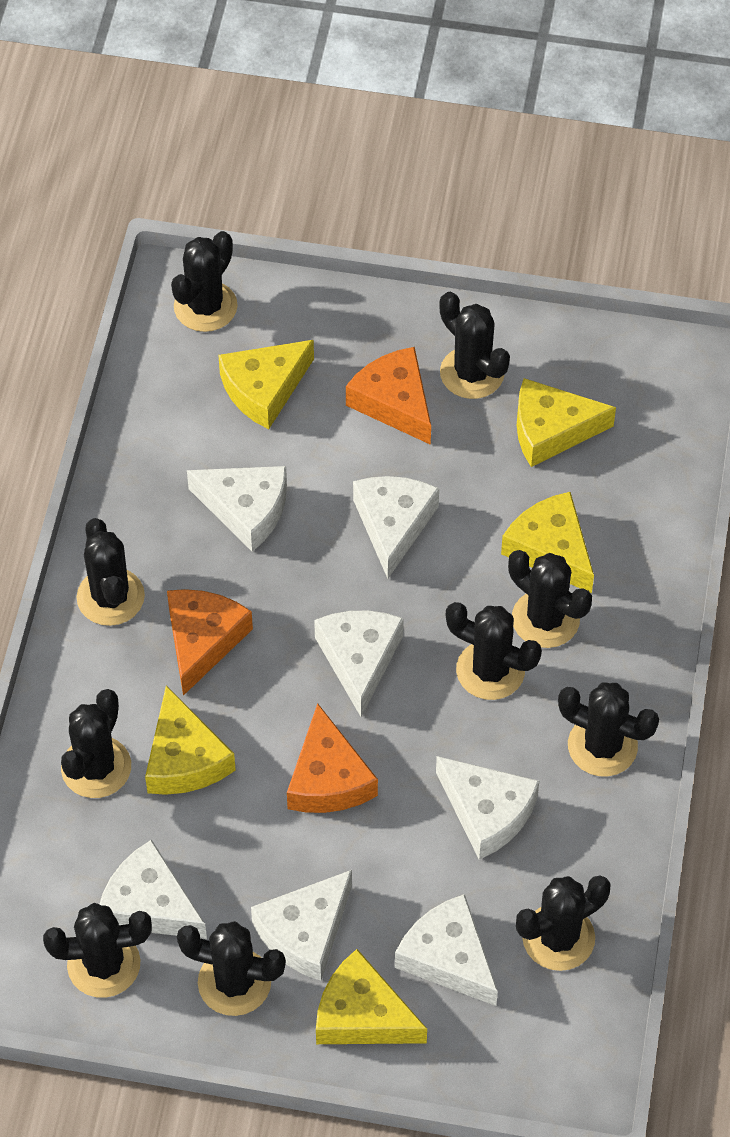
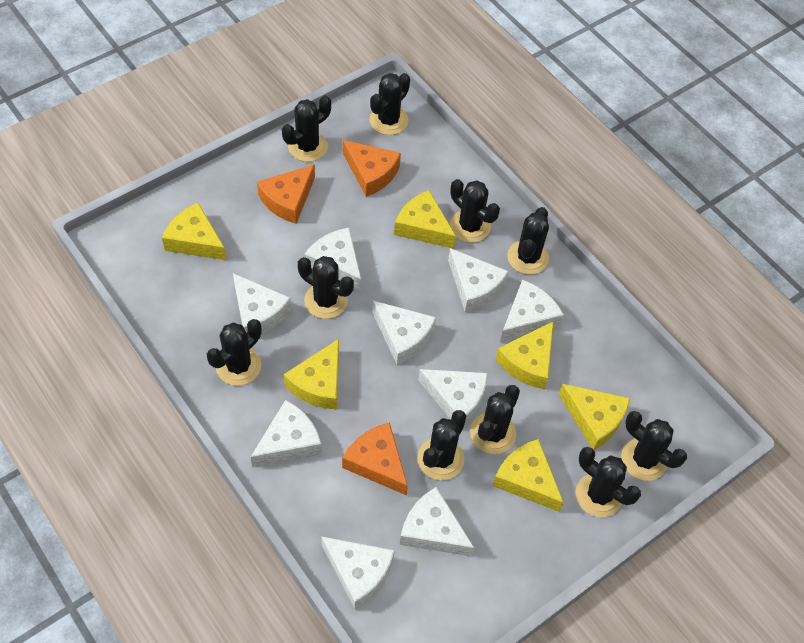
white cheese: 7 -> 9
yellow cheese: 5 -> 6

